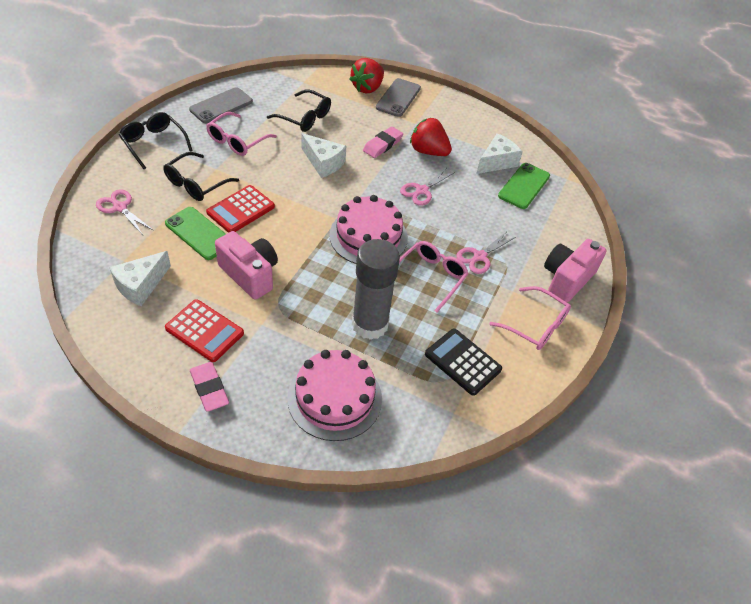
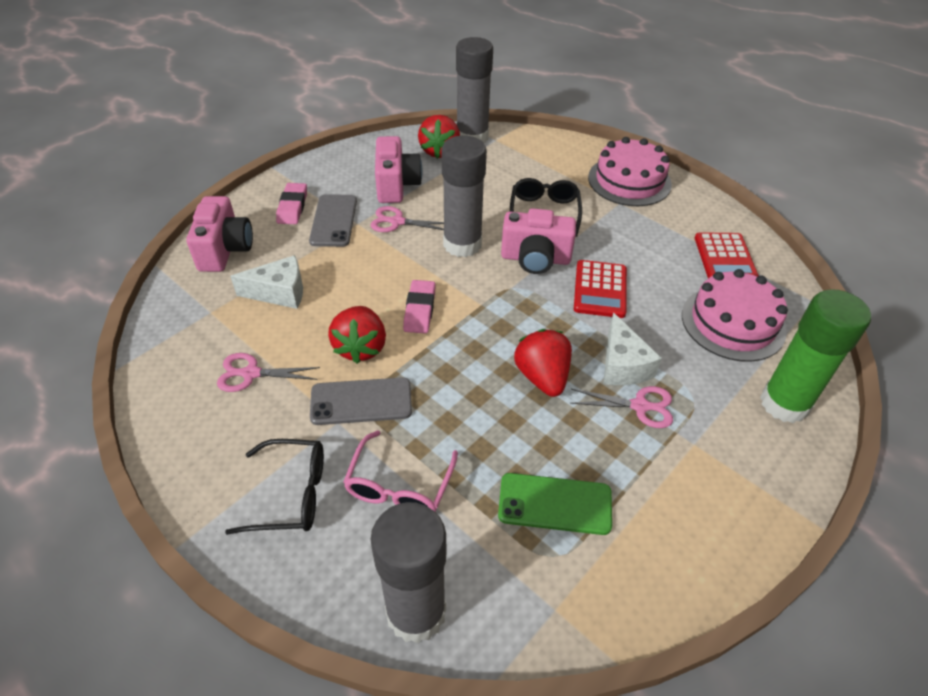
black calculator: 1 -> 0
black glasses: 3 -> 2
green glue stick: 0 -> 1
green phone: 2 -> 1
grey glue stick: 1 -> 3
pink camera: 2 -> 3
pink glasses: 3 -> 1
red strawberry: 2 -> 3
white cheese: 3 -> 2

